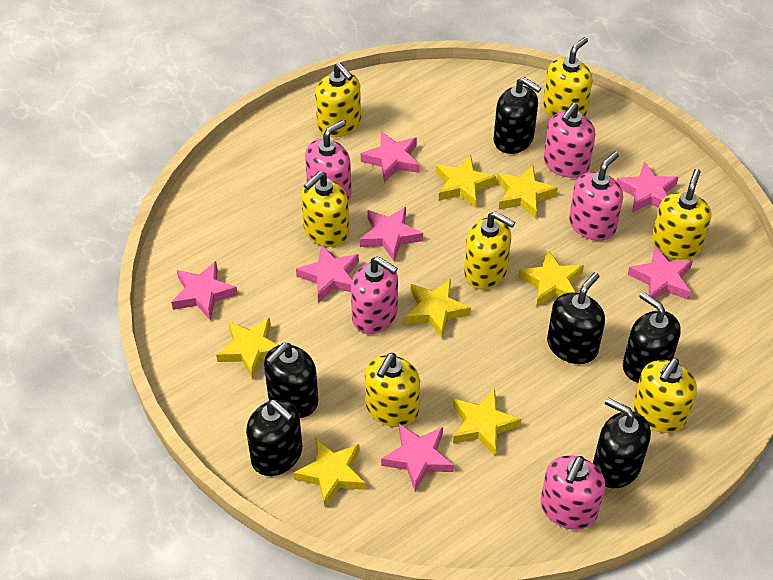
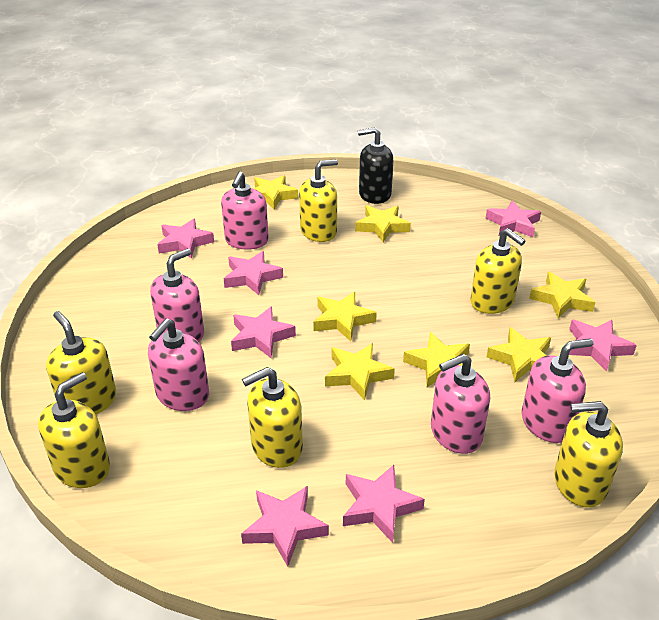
black soap dispenser: 6 -> 1
yellow soap dispenser: 7 -> 6

